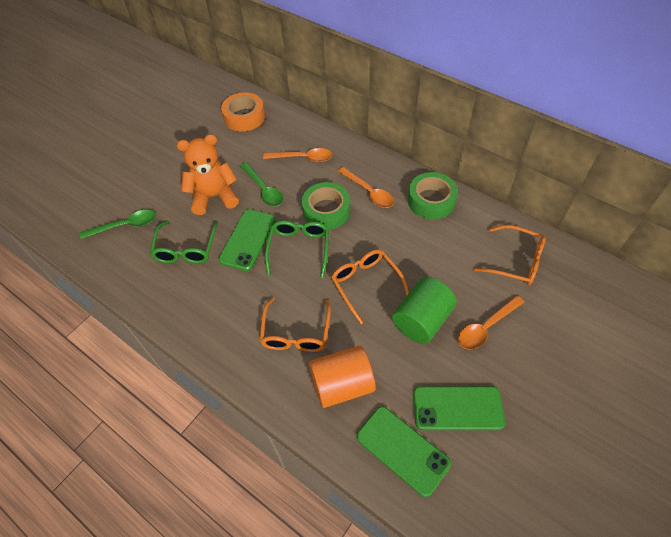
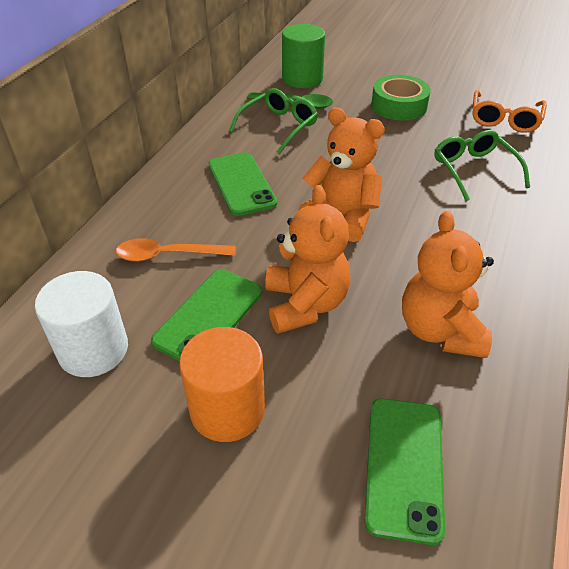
green spoon: 2 -> 1
green tape: 2 -> 1
orange glasses: 3 -> 1
orange spoon: 3 -> 1
orange tape: 1 -> 0
orange teddy bear: 1 -> 3
white cylinder: 0 -> 1

